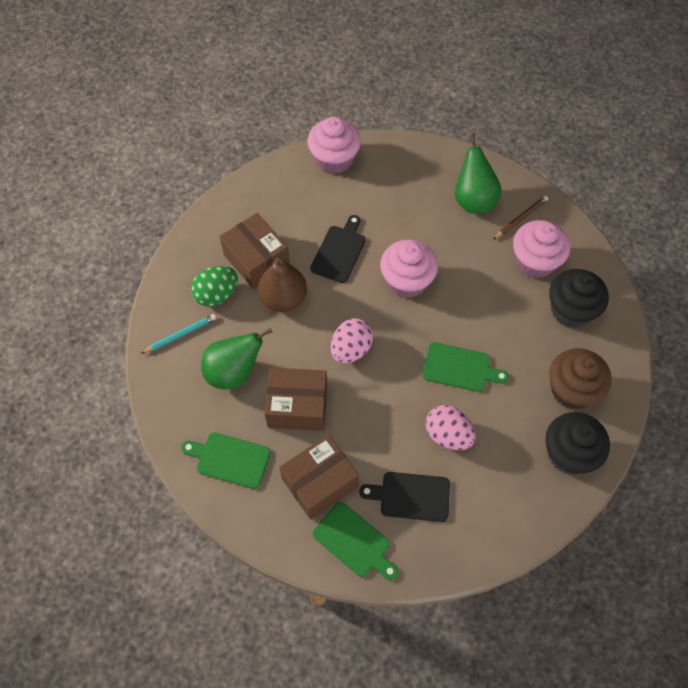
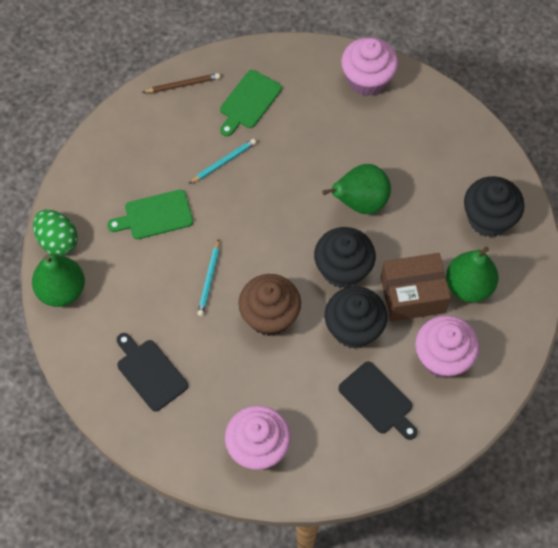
black cupcake: 2 -> 3
brown box: 3 -> 1
brown pear: 1 -> 0
green cutting board: 3 -> 2
green pear: 2 -> 3
pink egg: 2 -> 0
turquoise pencil: 1 -> 2

